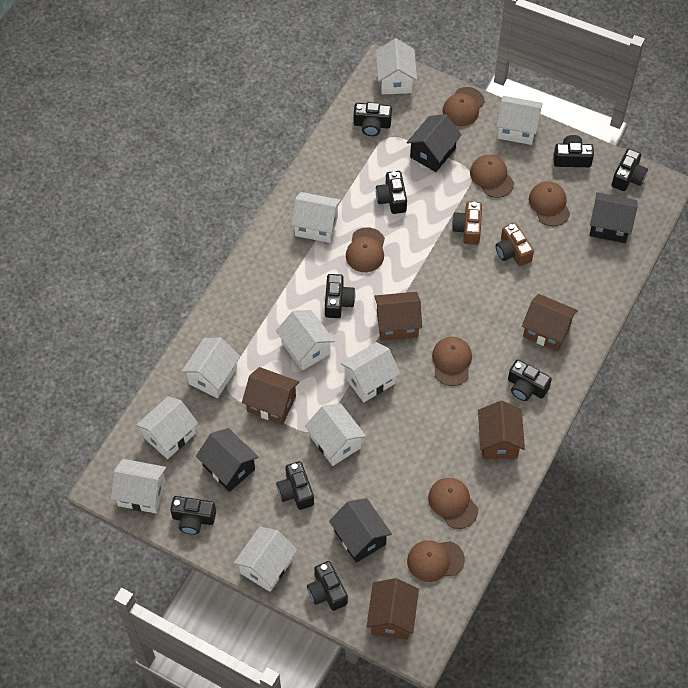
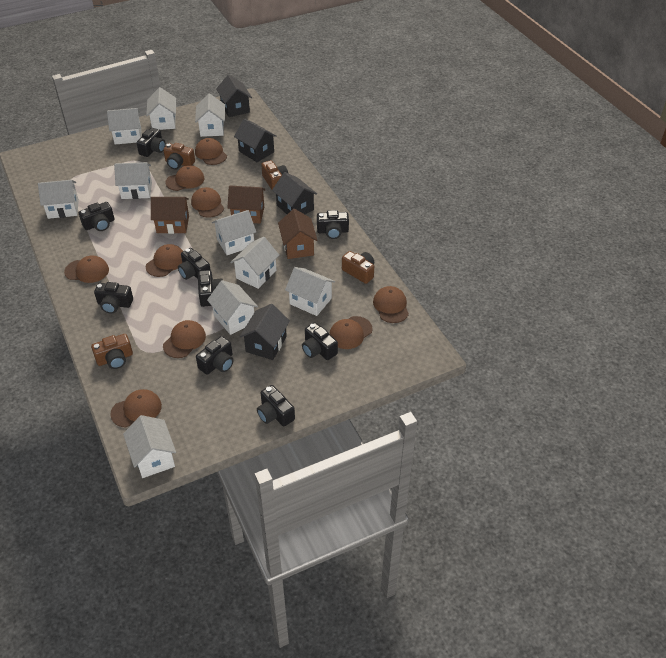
brown camera: 2 -> 4
brown cap: 7 -> 9
brown house: 5 -> 3

